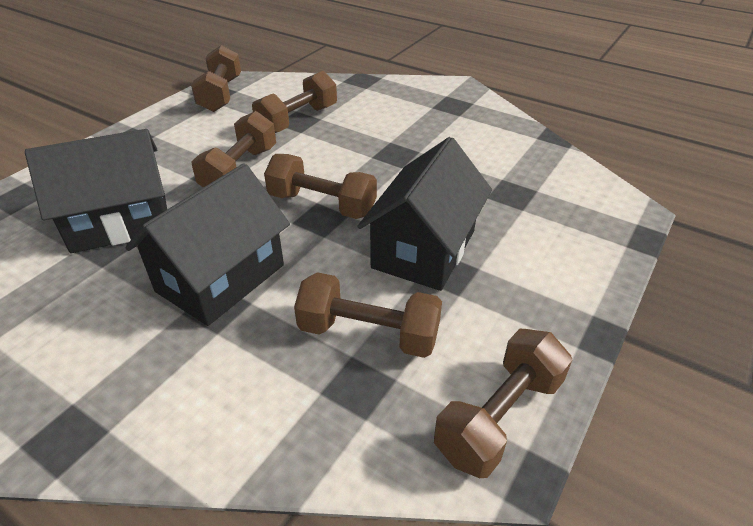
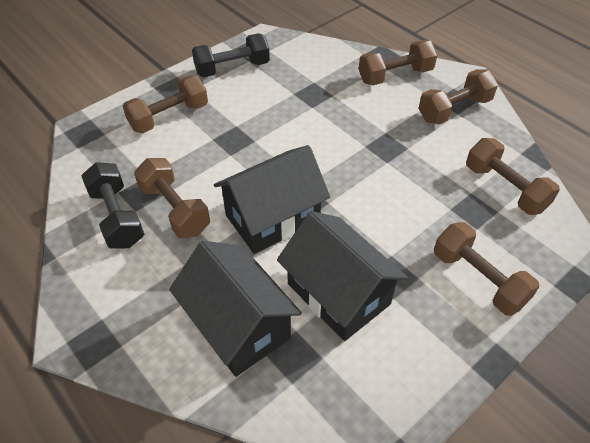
black dumbbell: 0 -> 2

